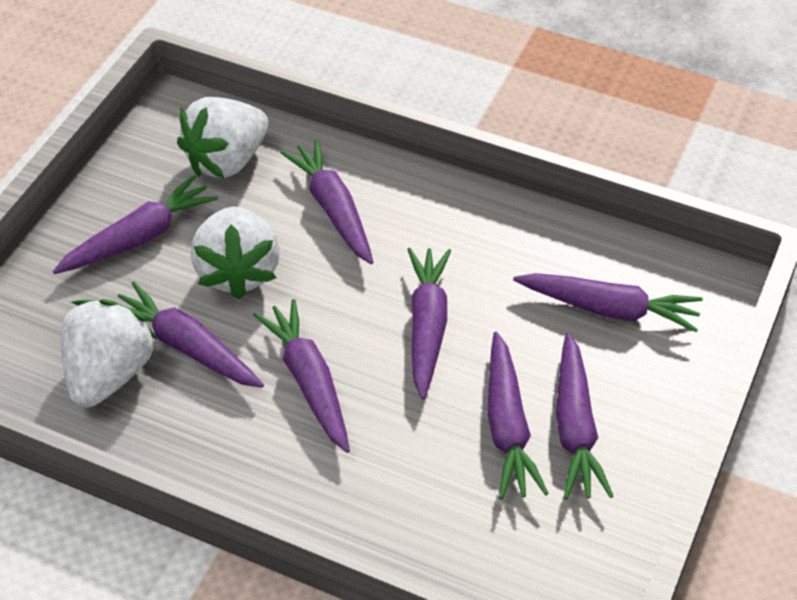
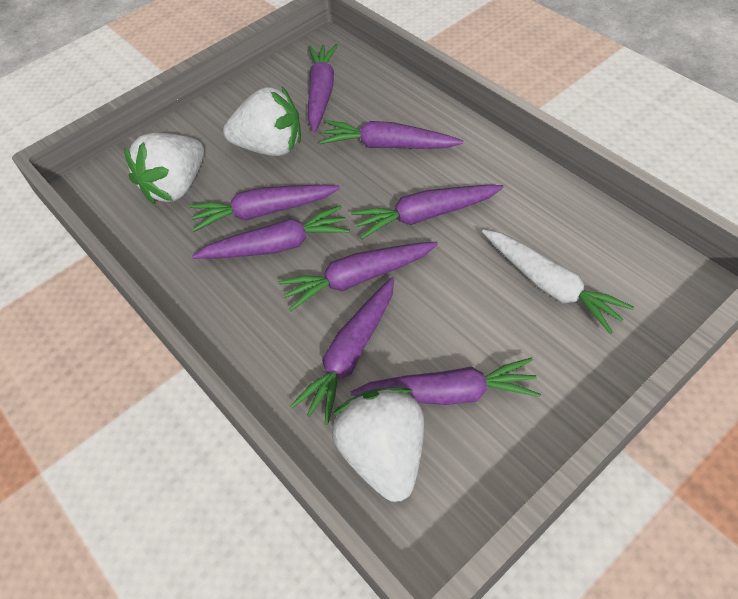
white carrot: 0 -> 1

